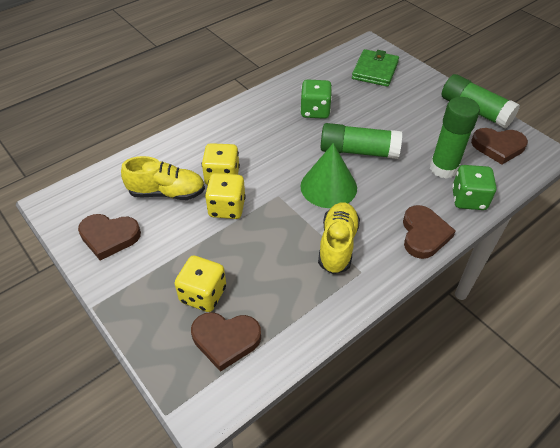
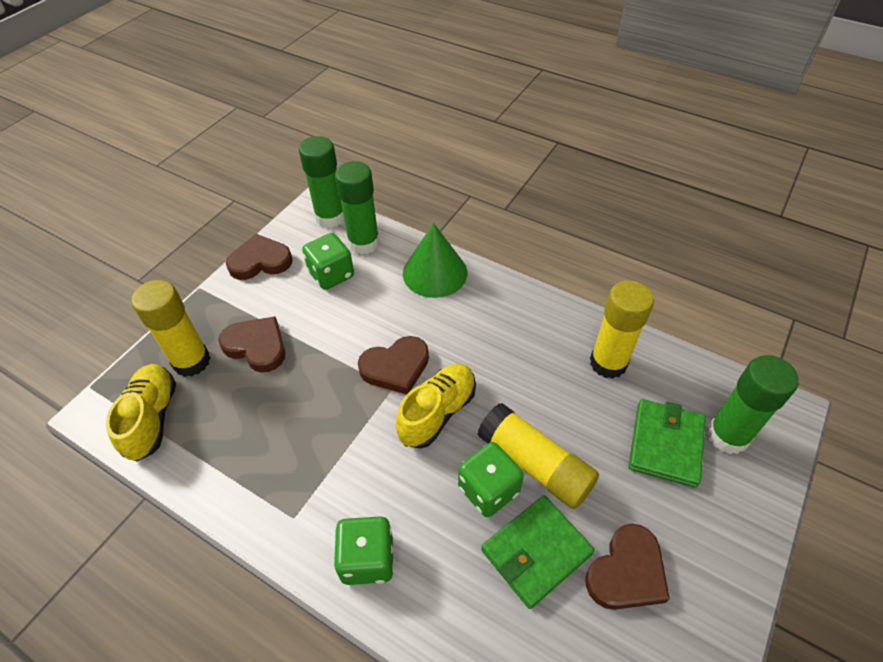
green dice: 2 -> 3
green wallet: 1 -> 2
yellow dice: 3 -> 0
yellow glue stick: 0 -> 3

